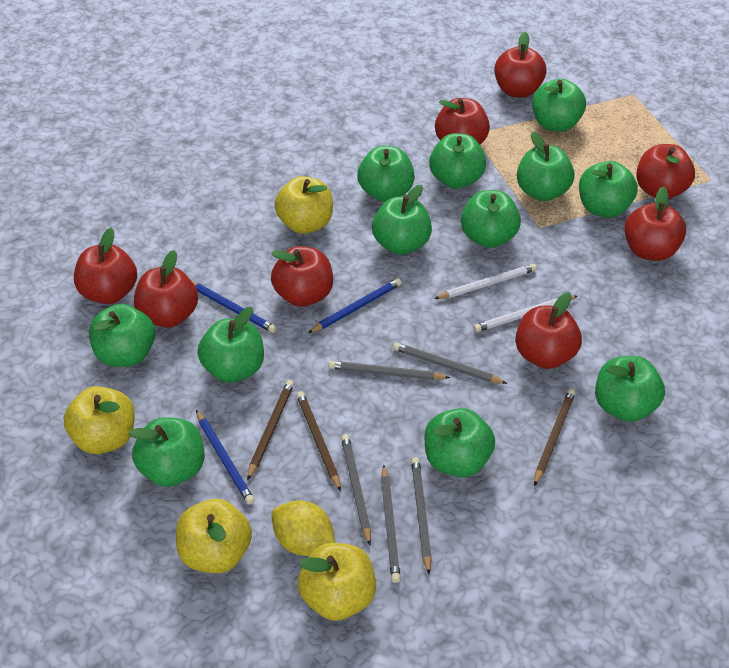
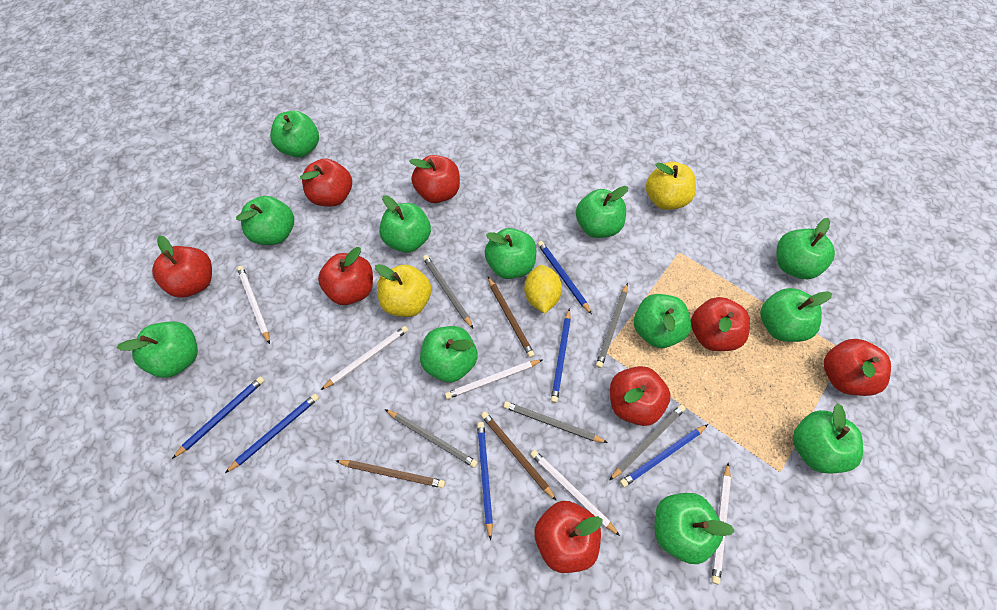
blue pencil: 3 -> 6
white pencil: 2 -> 5
yellow apple: 4 -> 2

